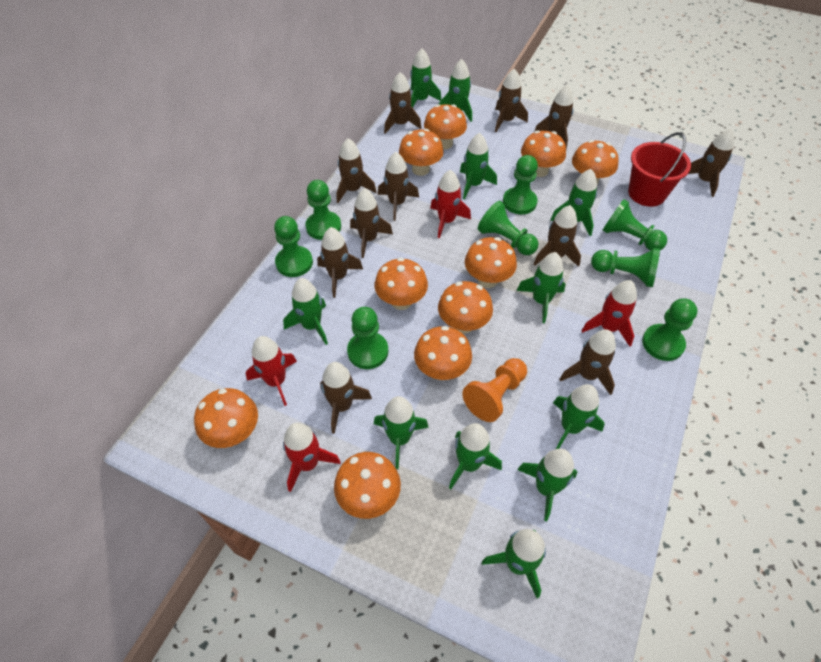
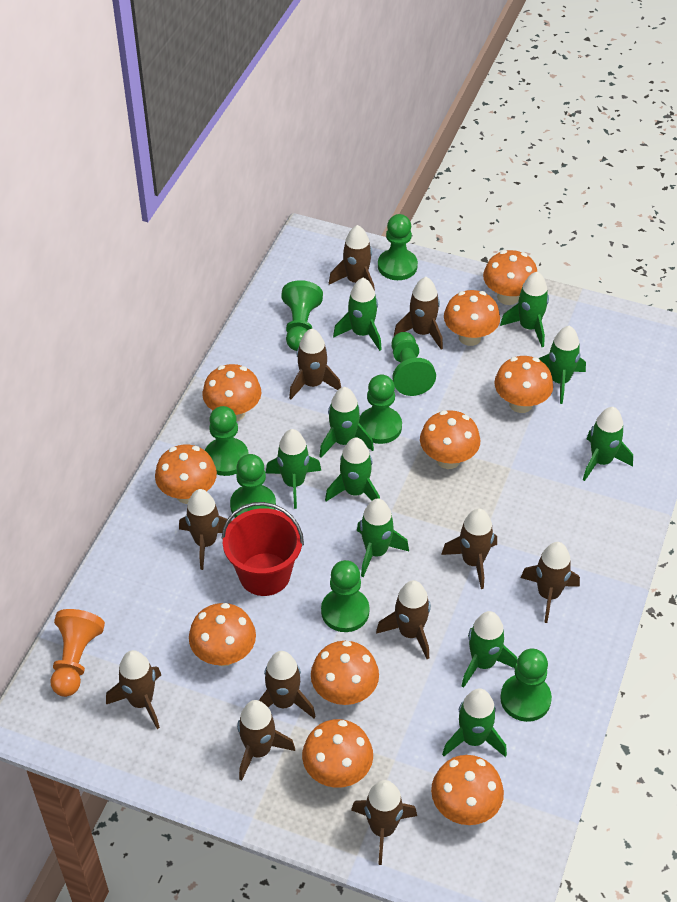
green rocket: 11 -> 10
red rocket: 4 -> 0

